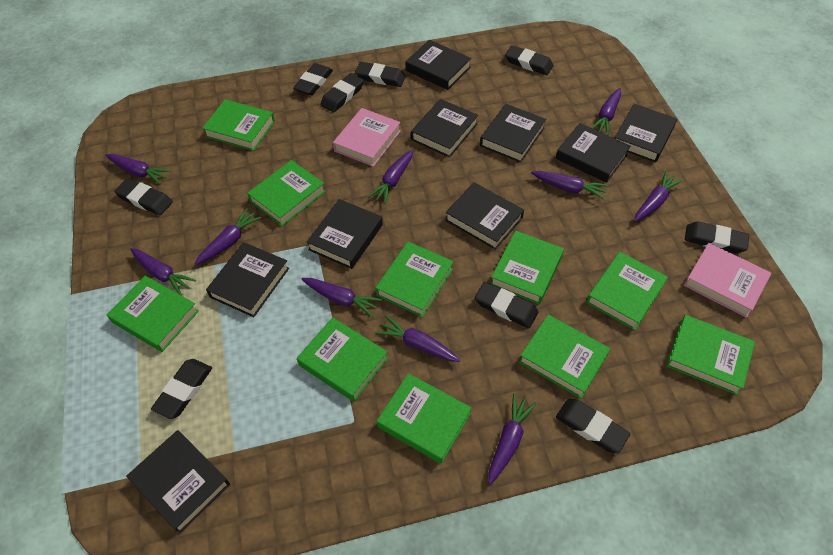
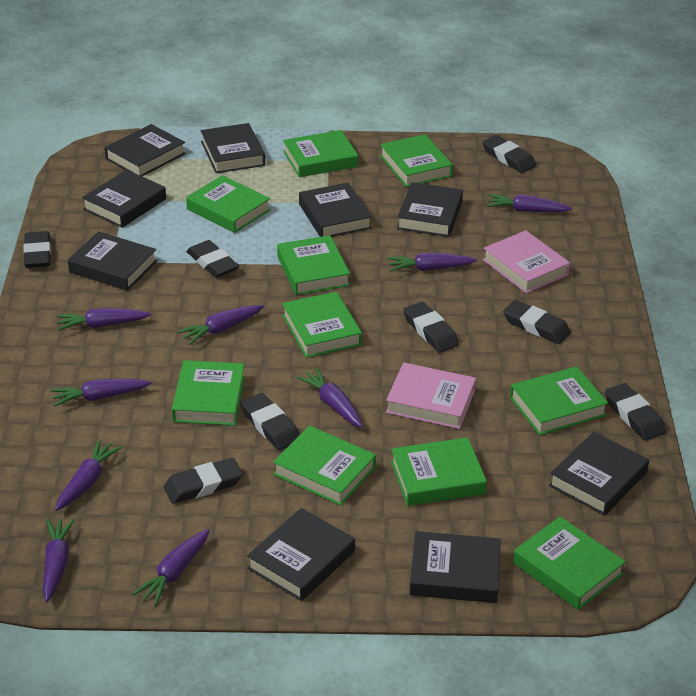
black eraser: 9 -> 8
purple carrot: 10 -> 9

